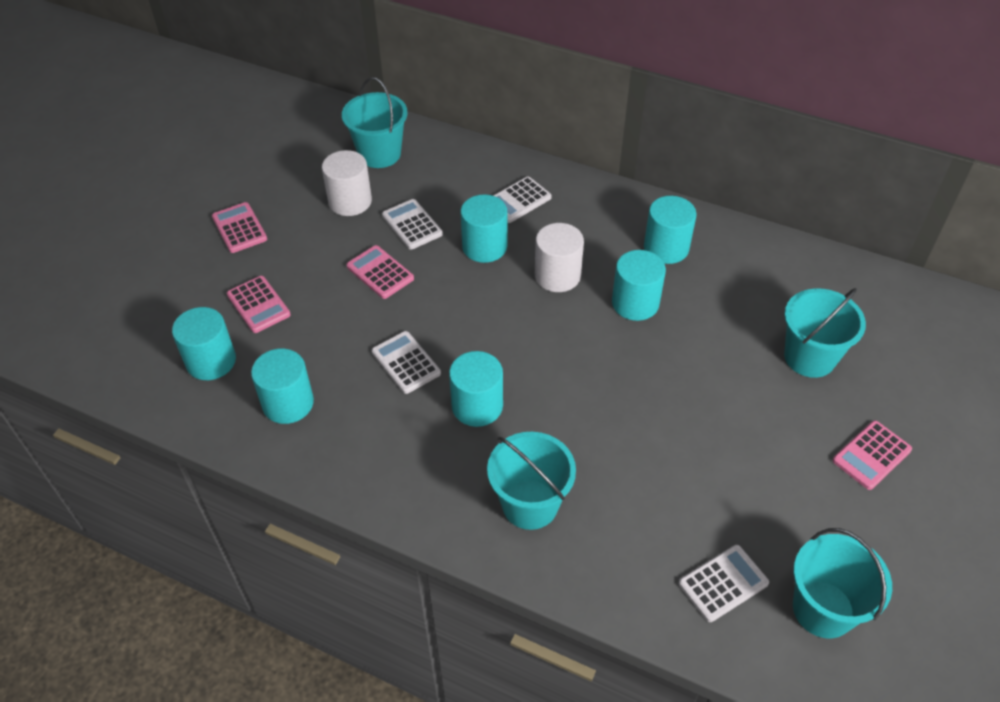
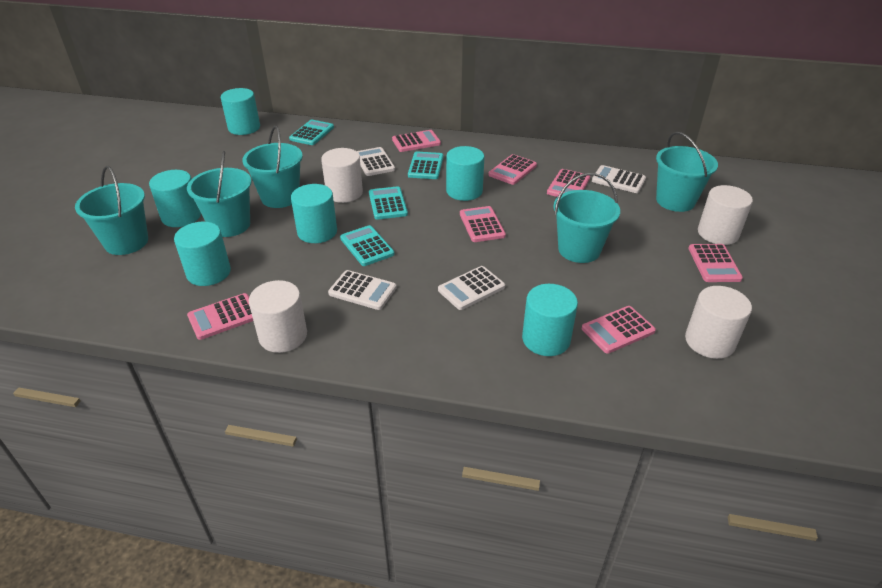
pink calculator: 4 -> 7
turquoise bucket: 4 -> 5
turquoise calculator: 0 -> 4
white cylinder: 2 -> 4

